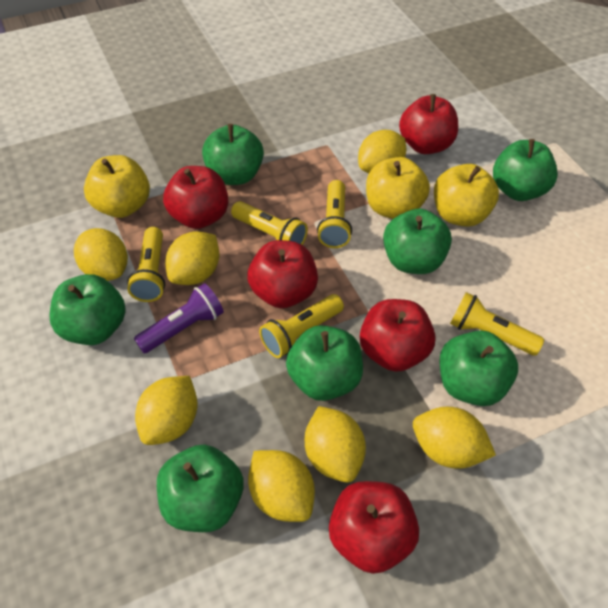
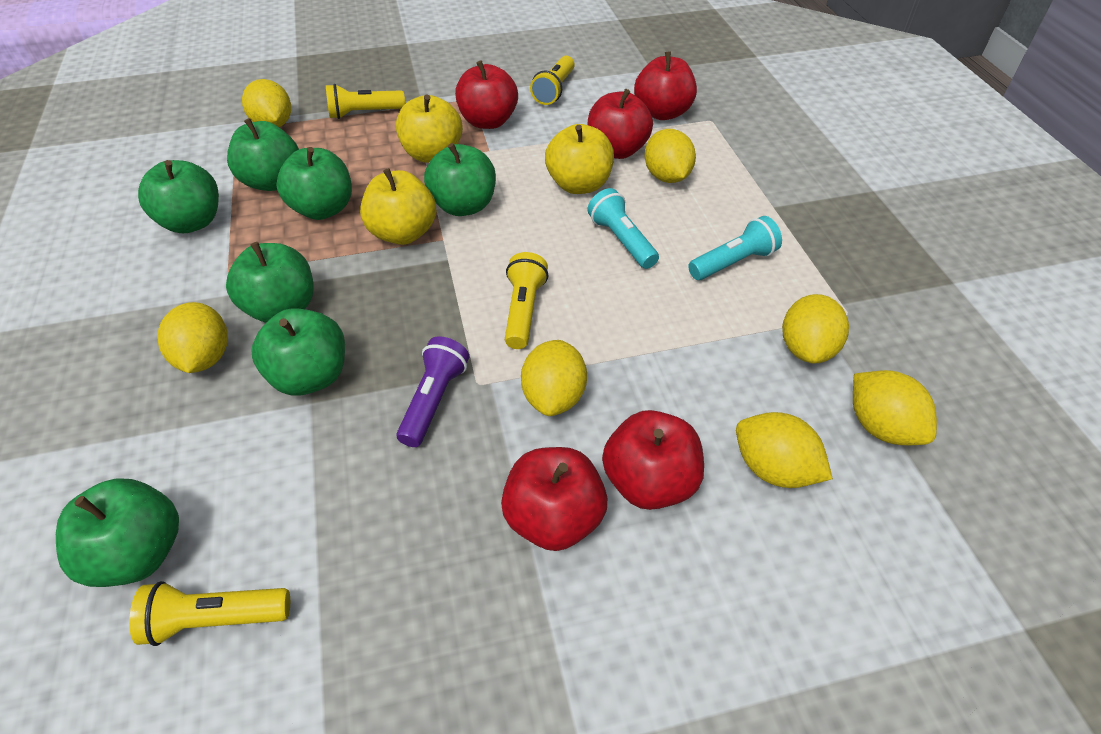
turquoise flashlight: 0 -> 2
yellow flashlight: 5 -> 4

